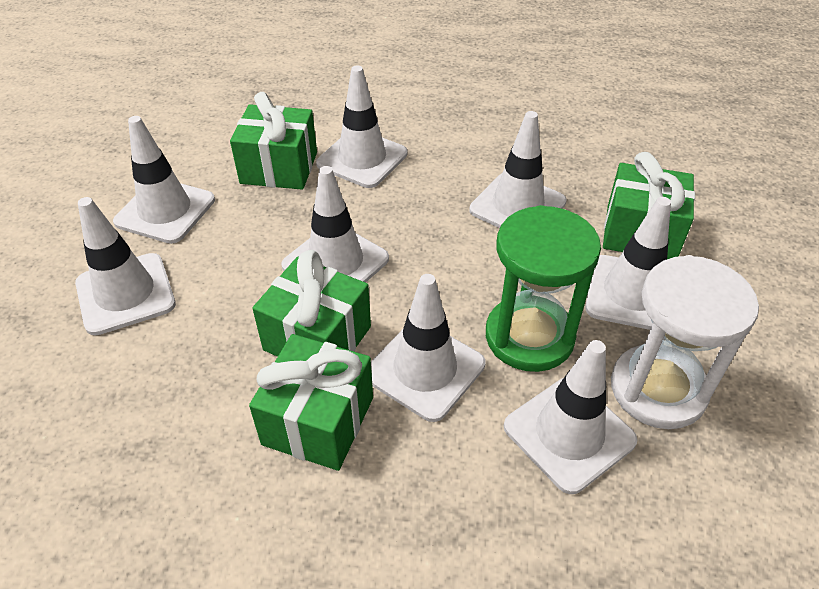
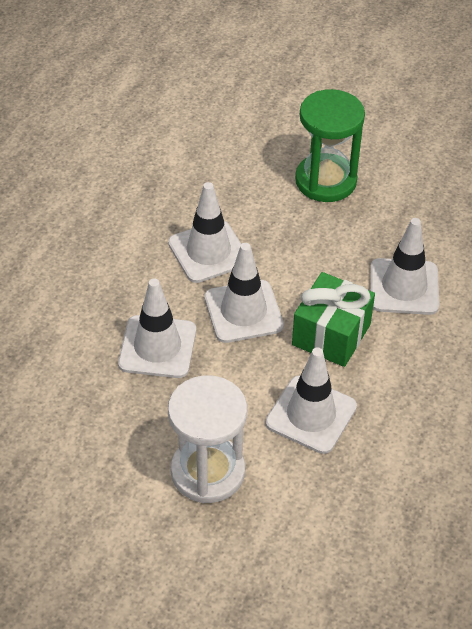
green gift: 4 -> 1
white traffic cone: 8 -> 5

